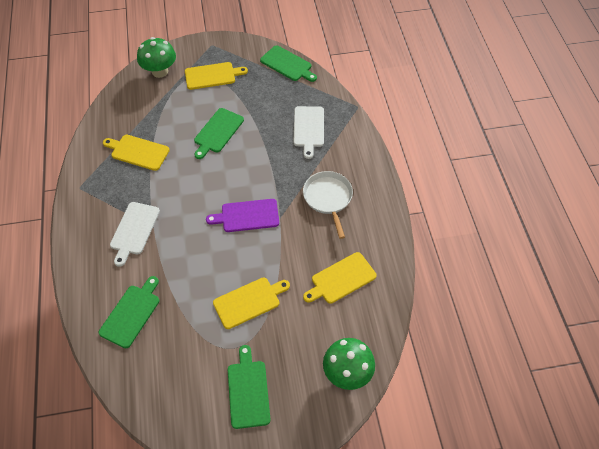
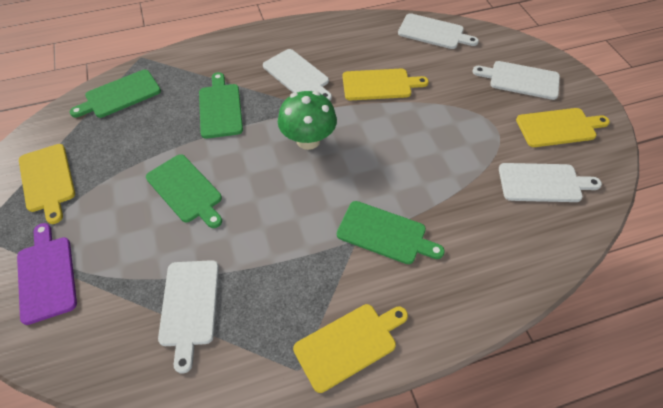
green mushroom: 2 -> 1
white cutting board: 2 -> 5
white pan: 1 -> 0

